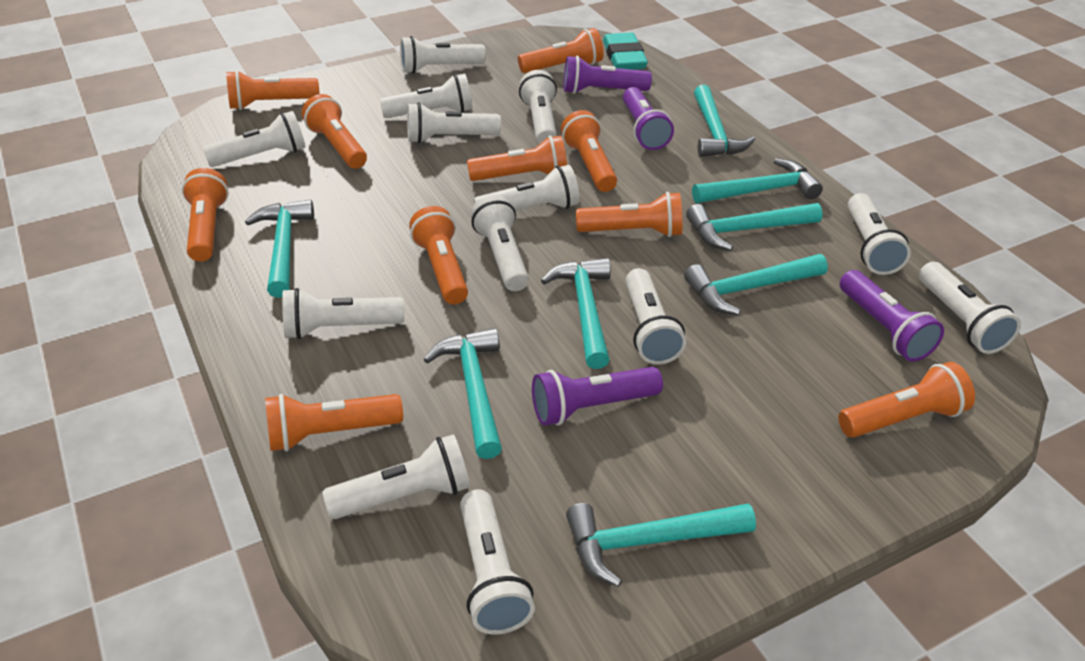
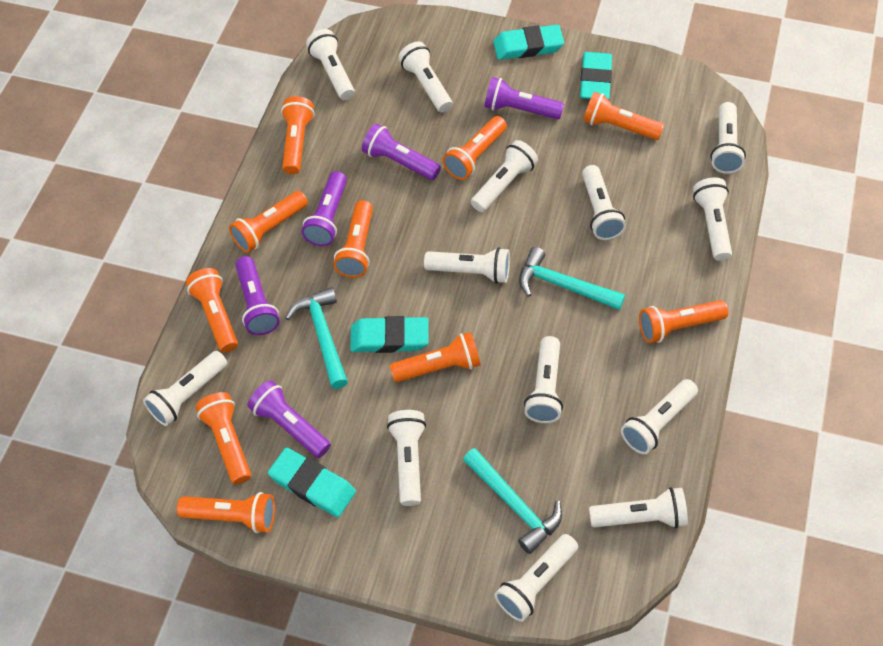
purple flashlight: 4 -> 5
turquoise eraser: 1 -> 4
turquoise hammer: 8 -> 3

